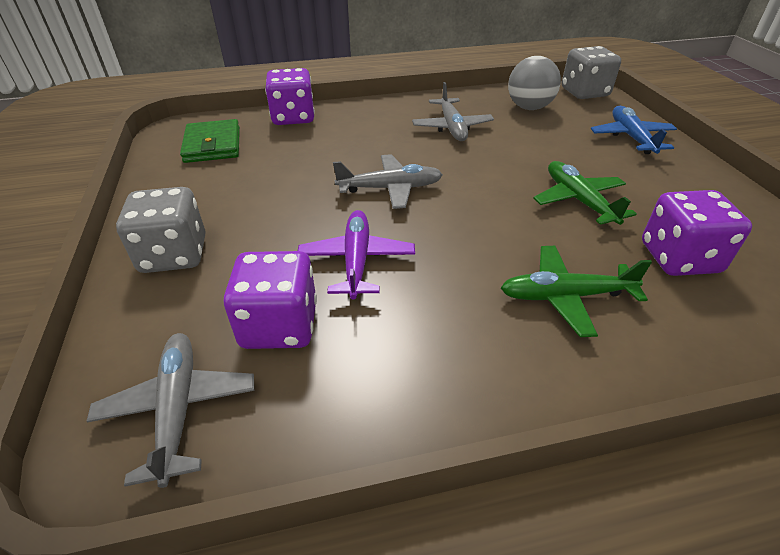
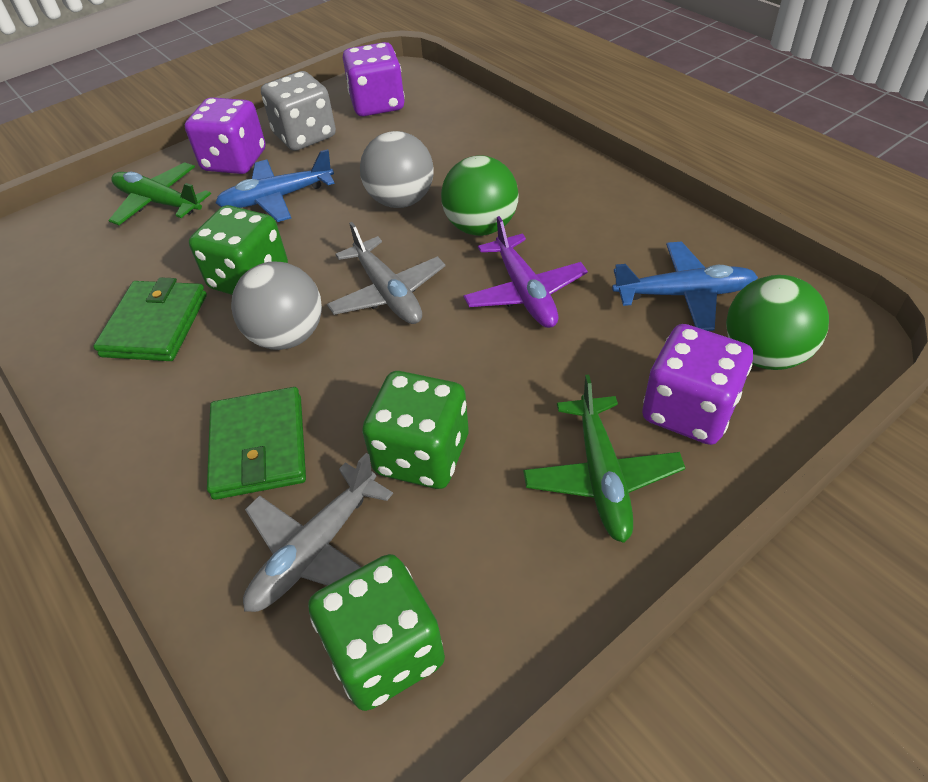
blue plane: 1 -> 2
green ball: 0 -> 2
green dice: 0 -> 3
green wallet: 1 -> 2
grey ball: 1 -> 2
grey dice: 2 -> 1
grey plane: 3 -> 2

